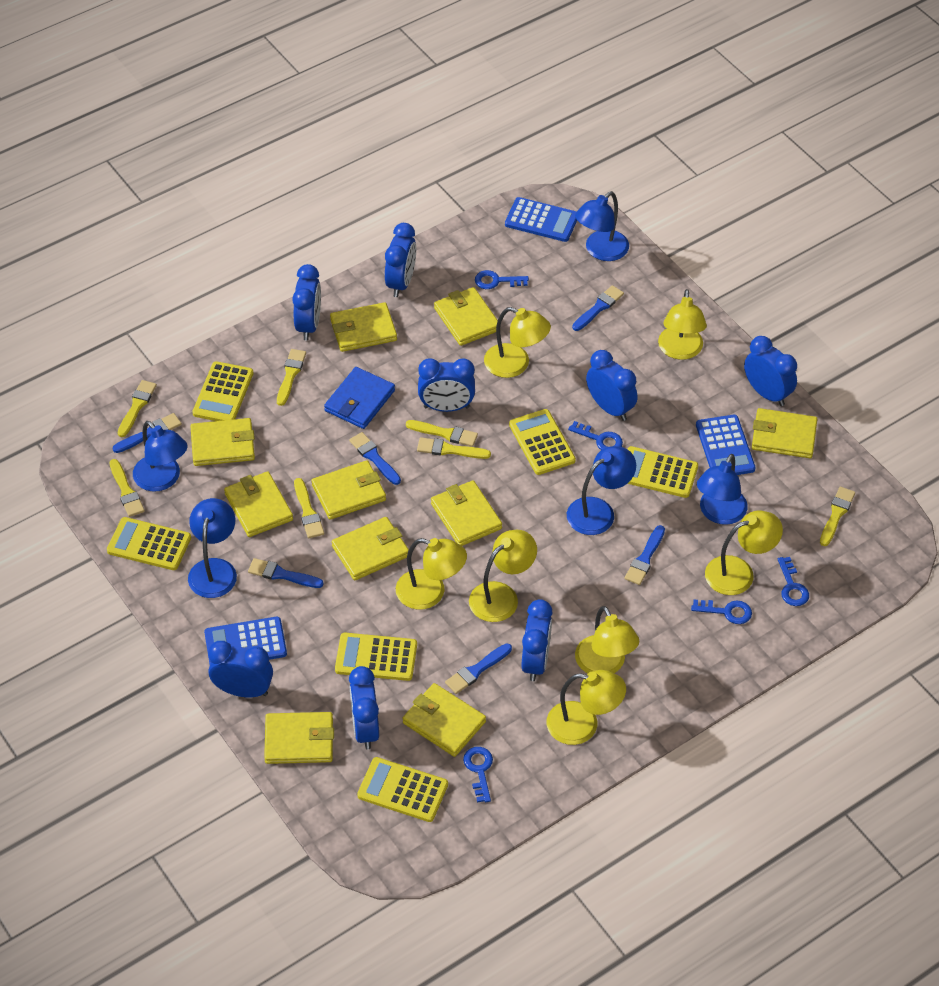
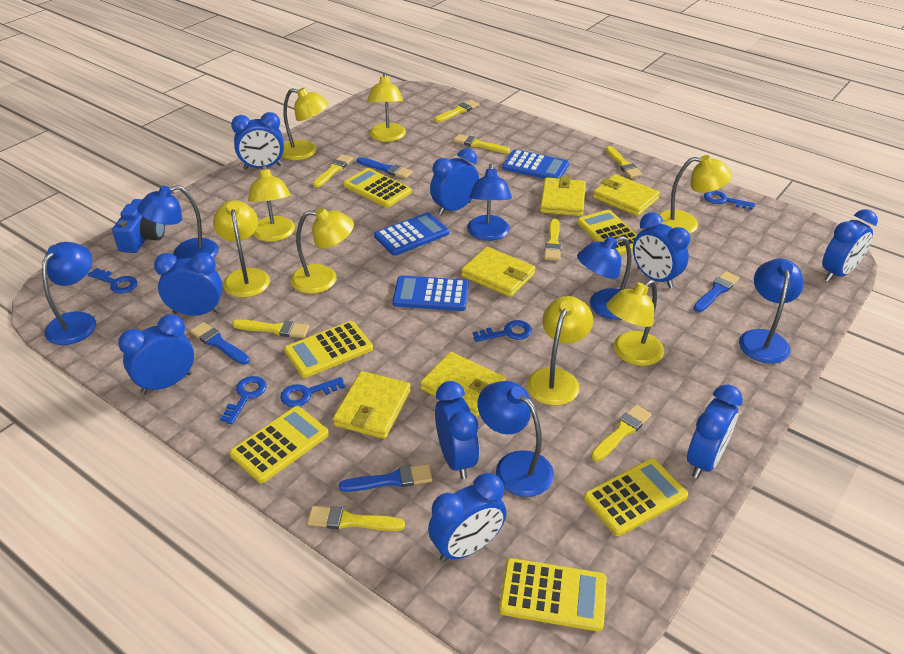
blue brush: 6 -> 4
blue camera: 0 -> 1
blue clock: 8 -> 9
blue lamp: 5 -> 6
blue wallet: 1 -> 0
yellow brush: 7 -> 8
yellow lamp: 7 -> 8
yellow wallet: 10 -> 5

